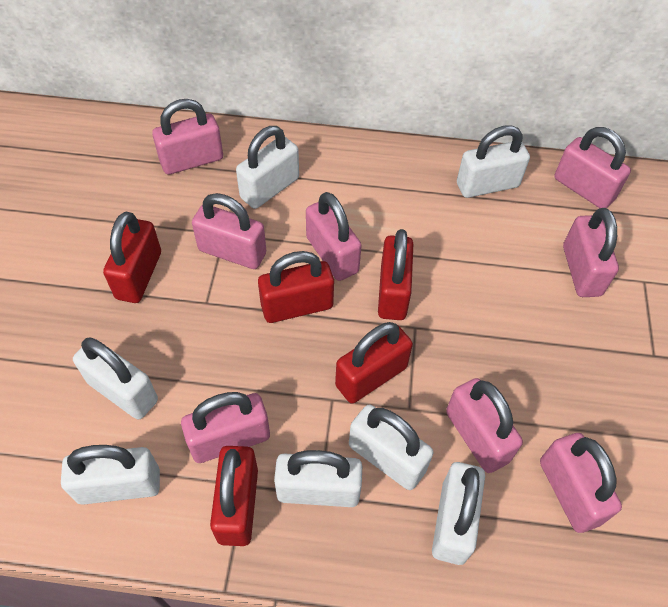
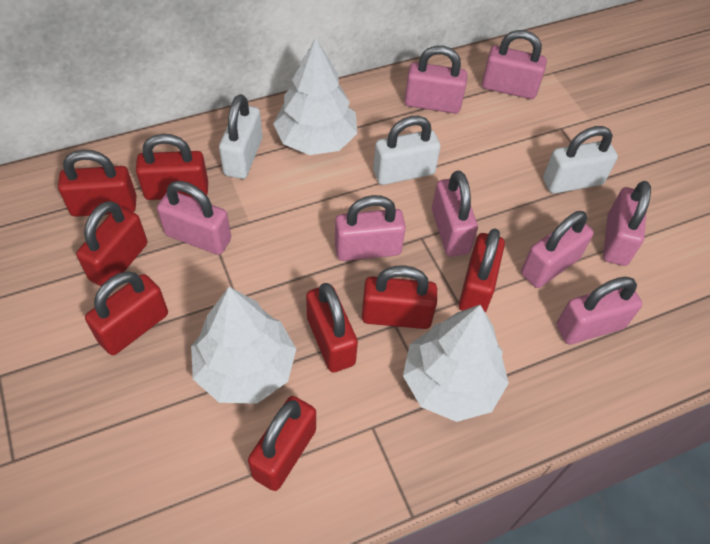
red padlock: 5 -> 8
white padlock: 7 -> 3
white tree: 0 -> 3

